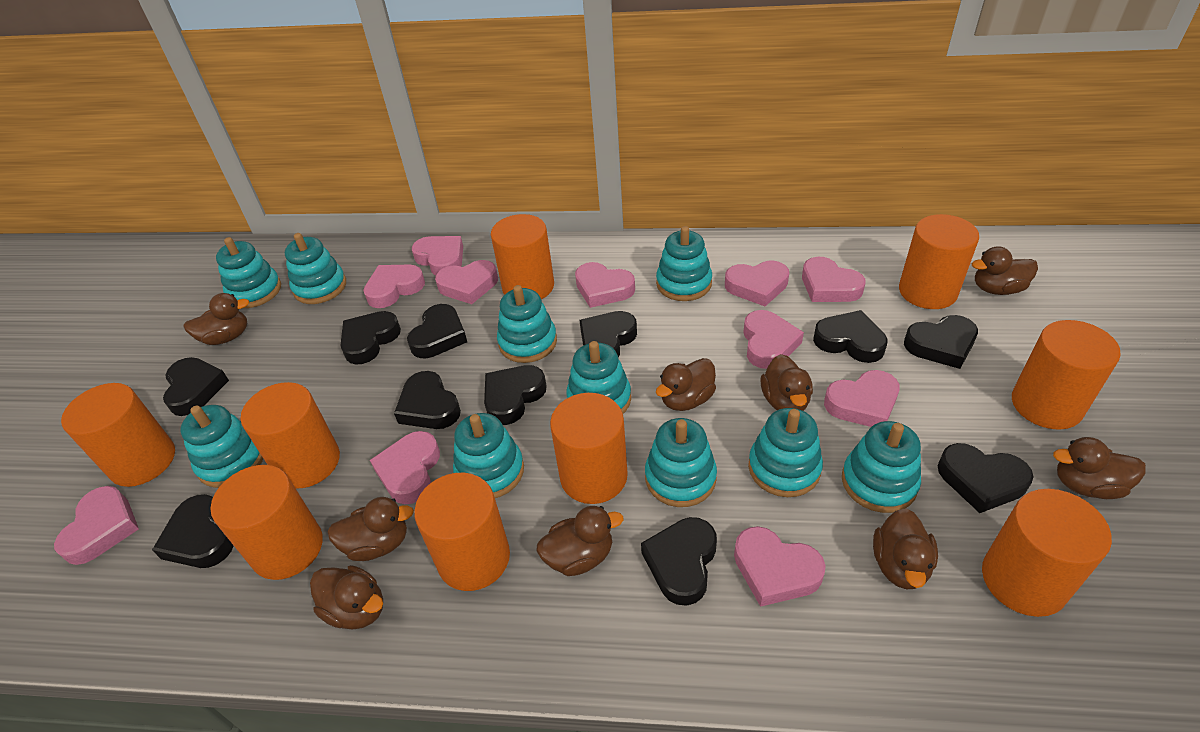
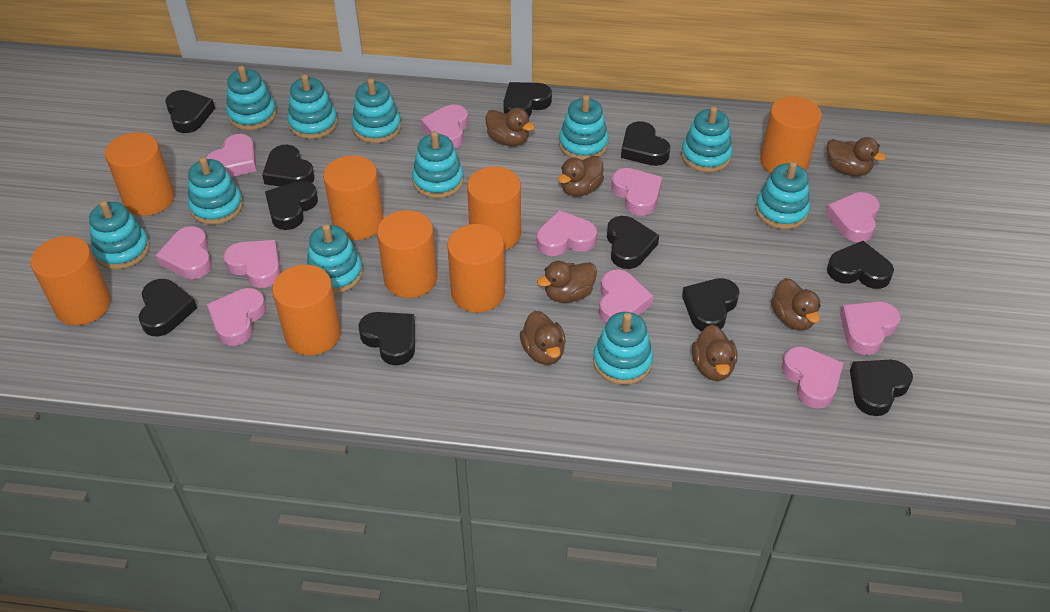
brown duck: 9 -> 7
orange cylinder: 9 -> 8
turquoise stacking toy: 10 -> 11

